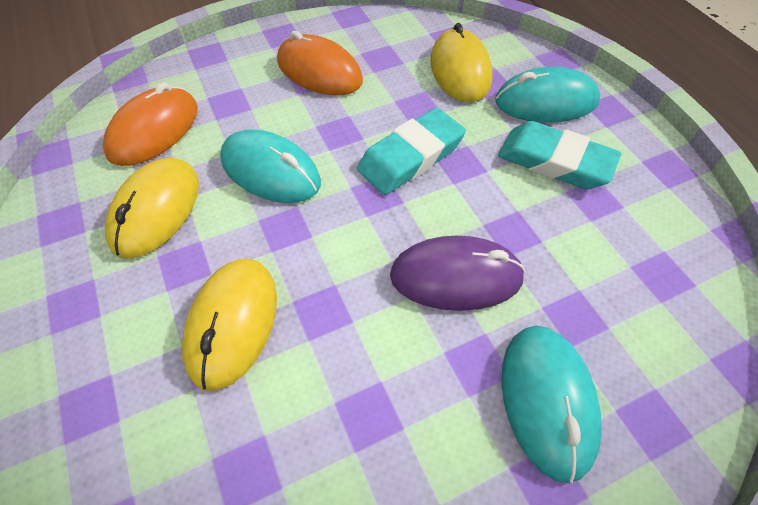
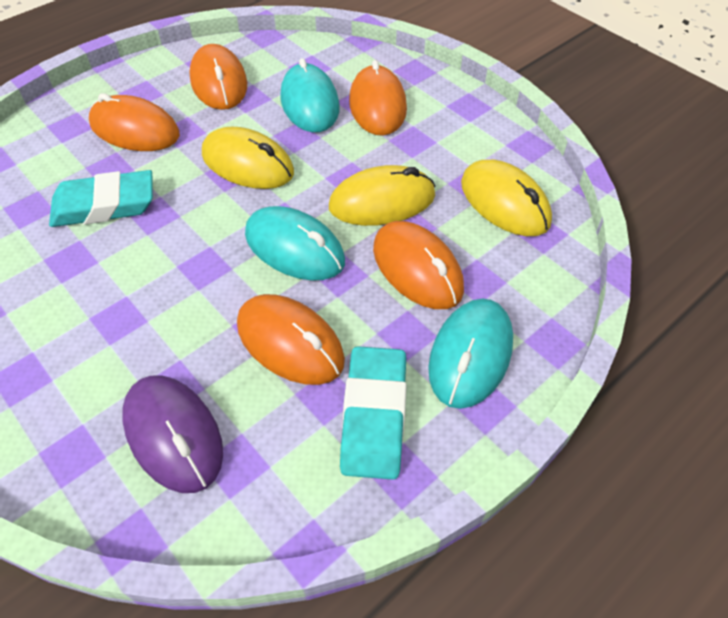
orange mouse: 2 -> 5

